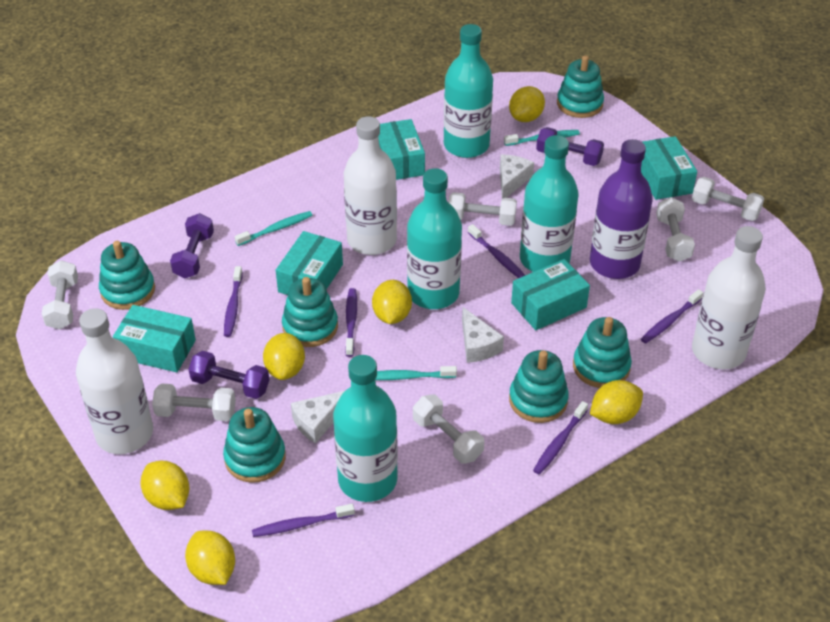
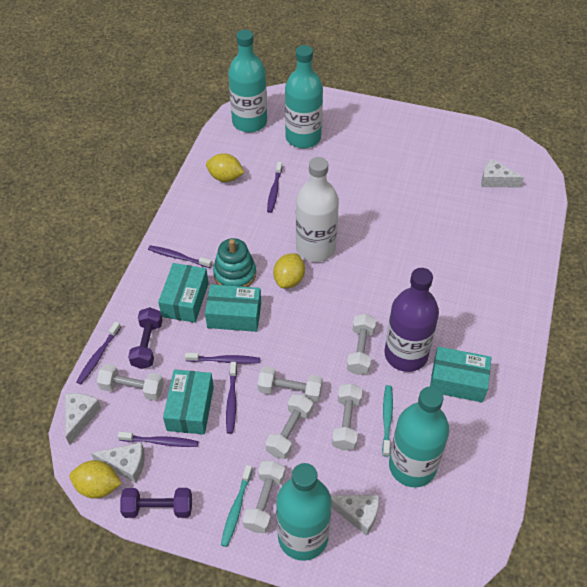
purple dumbbell: 3 -> 2
turquoise box: 5 -> 4
turquoise stacking toy: 6 -> 1
turquoise toothbrush: 3 -> 2
white bottle: 3 -> 1
white cheese: 3 -> 4
yellow lemon: 6 -> 3

